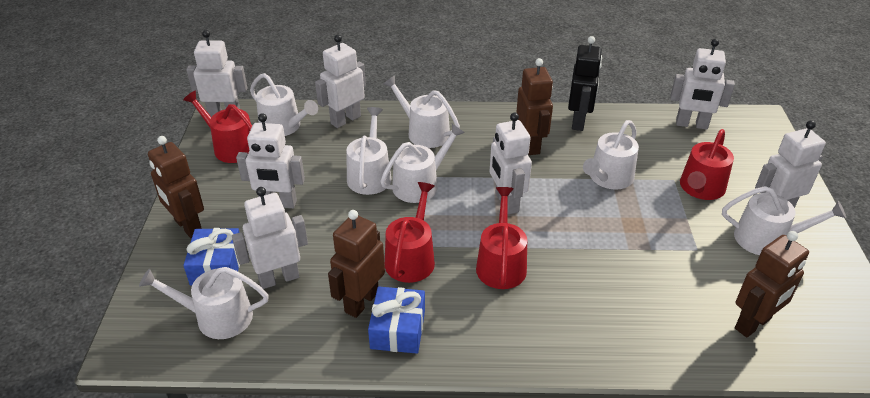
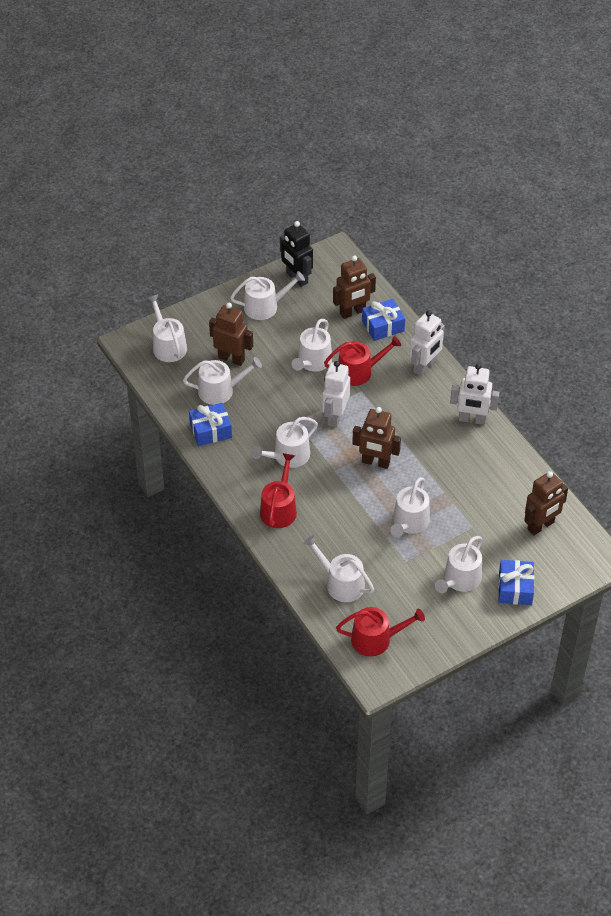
blue gift: 2 -> 3
red watering can: 4 -> 3
white robot: 7 -> 3
white watering can: 7 -> 8

